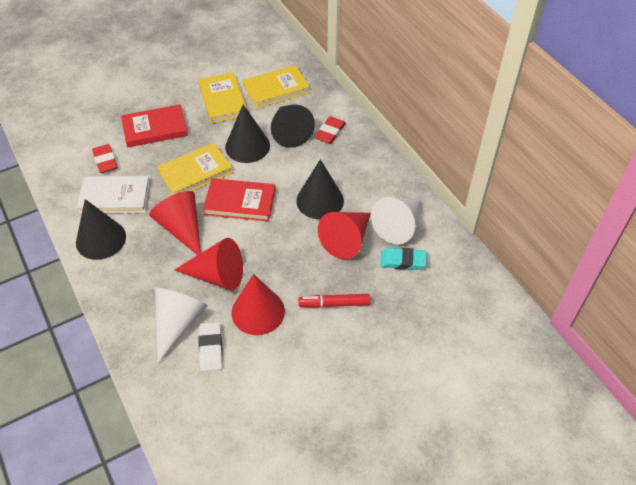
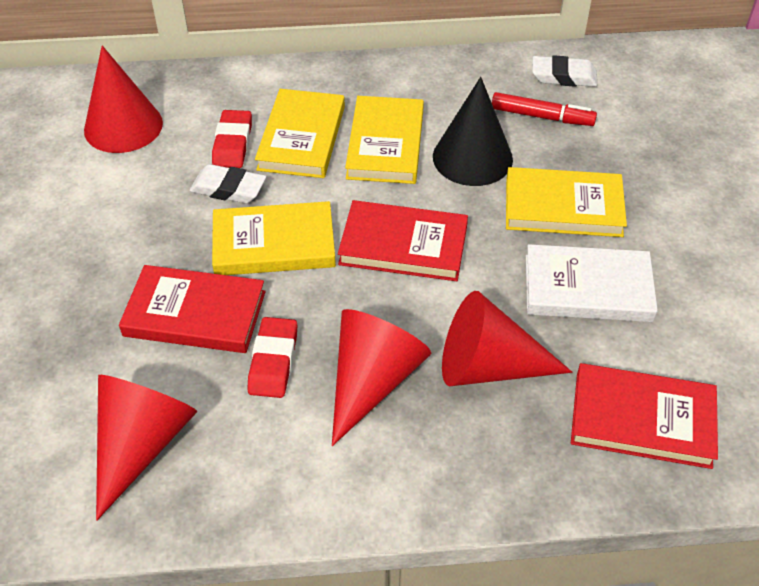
black cone: 4 -> 1
red book: 2 -> 3
turquoise eraser: 1 -> 0
white cone: 2 -> 0
white eraser: 1 -> 2
yellow book: 3 -> 4

